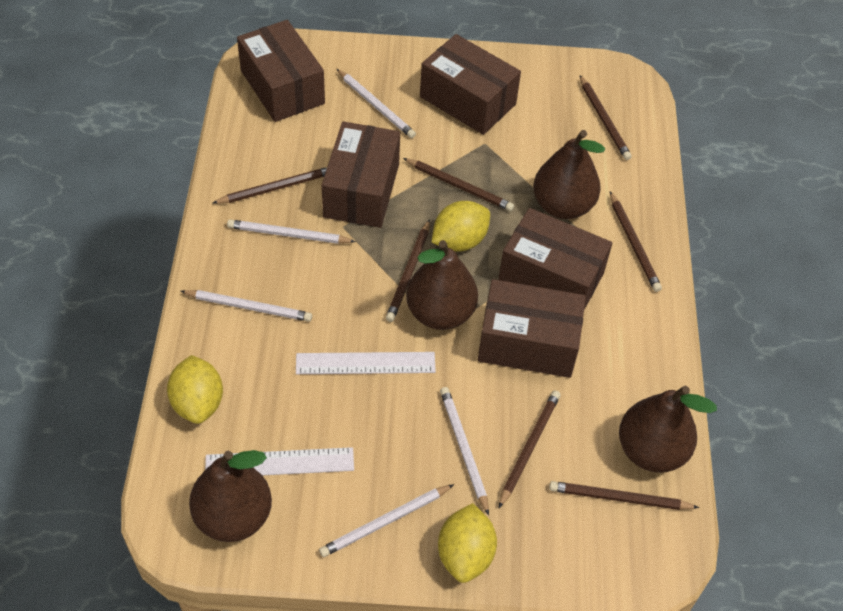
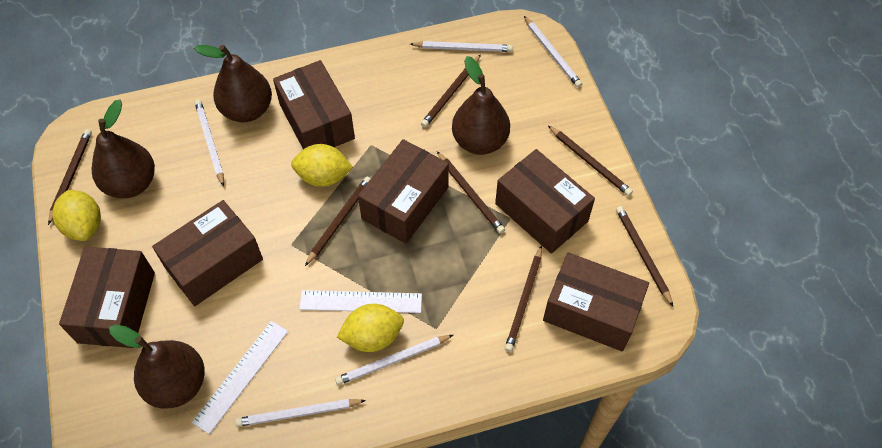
brown box: 5 -> 6

